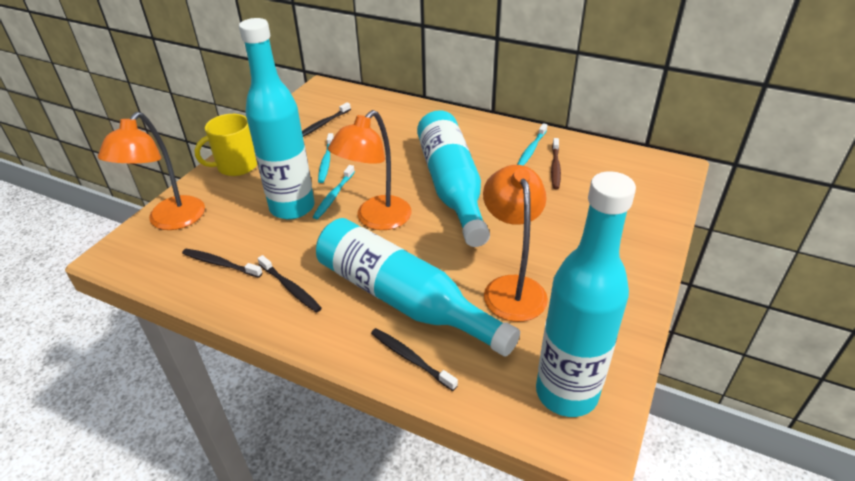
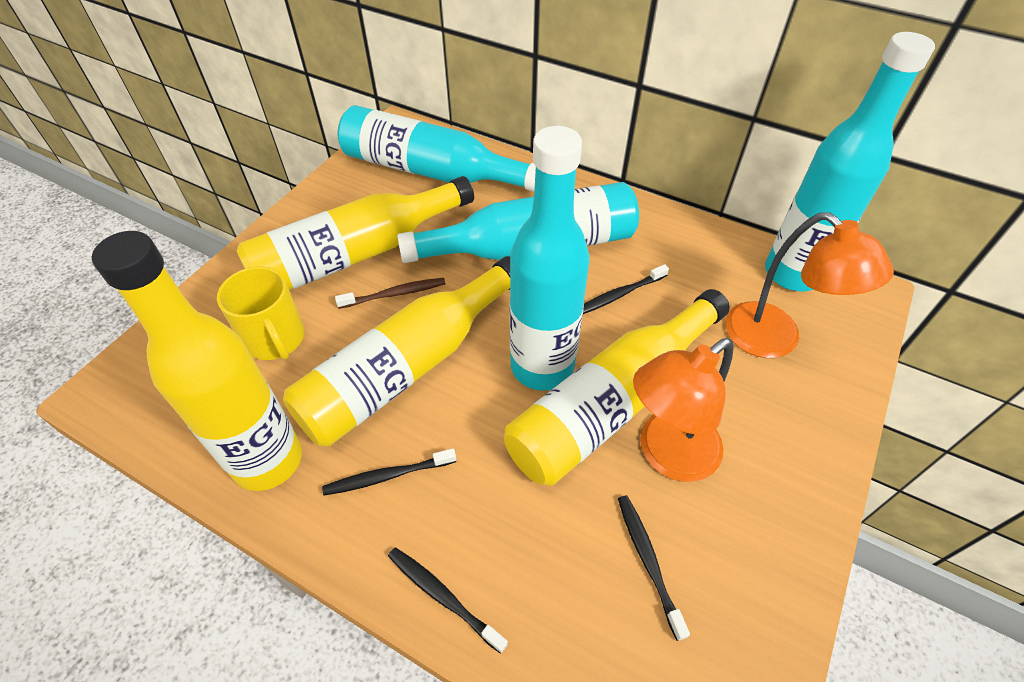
orange lamp: 3 -> 2
turquoise toothbrush: 3 -> 0
yellow bottle: 0 -> 4

